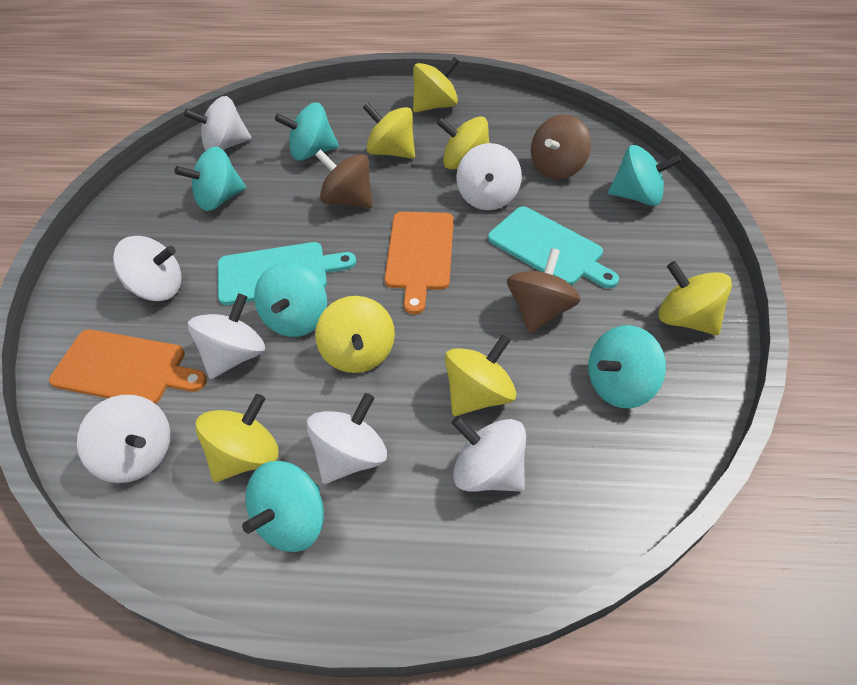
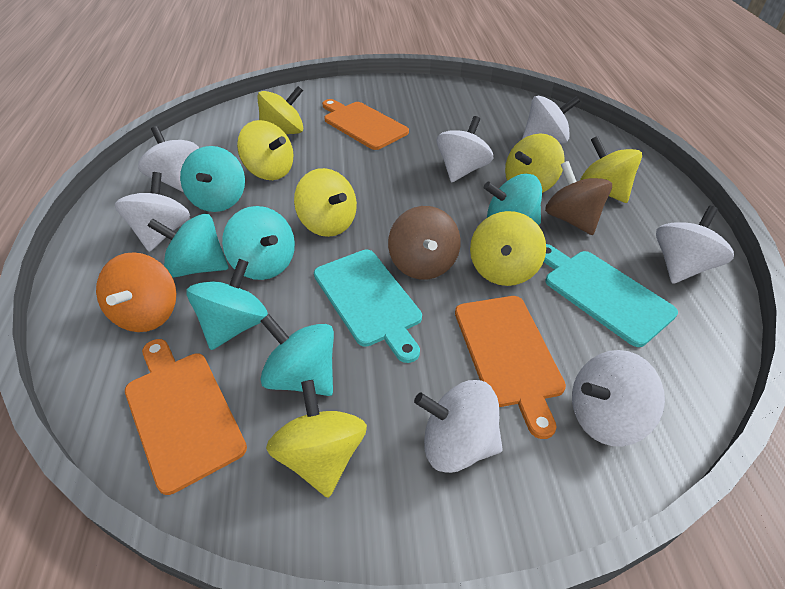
brown spinning top: 3 -> 2
orange cutting board: 2 -> 3
orange spinning top: 0 -> 1

